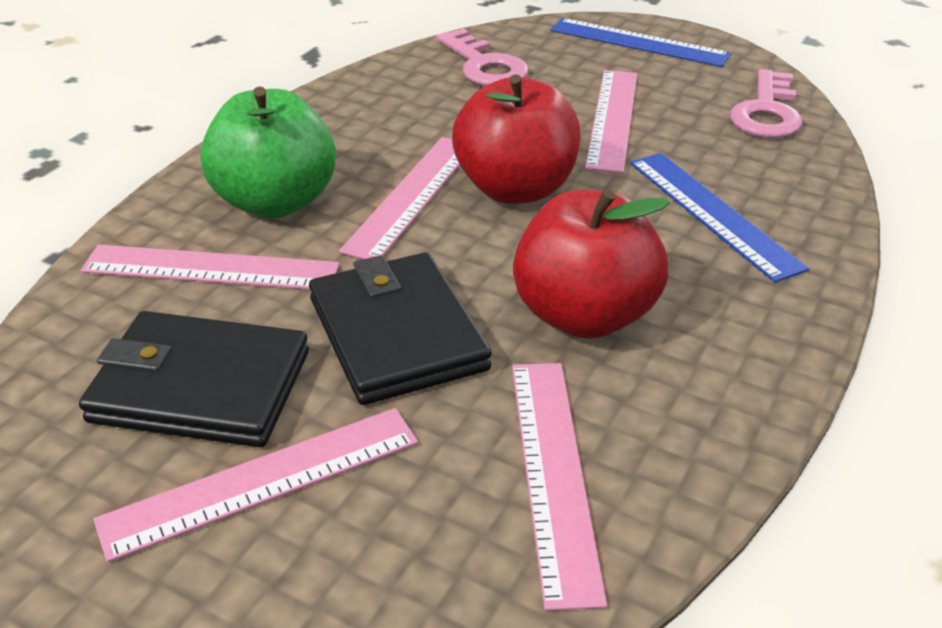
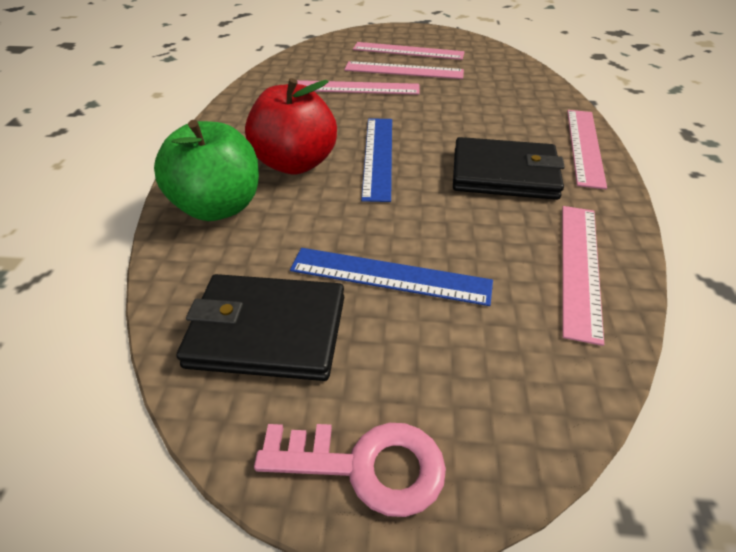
pink key: 2 -> 1
red apple: 2 -> 1

